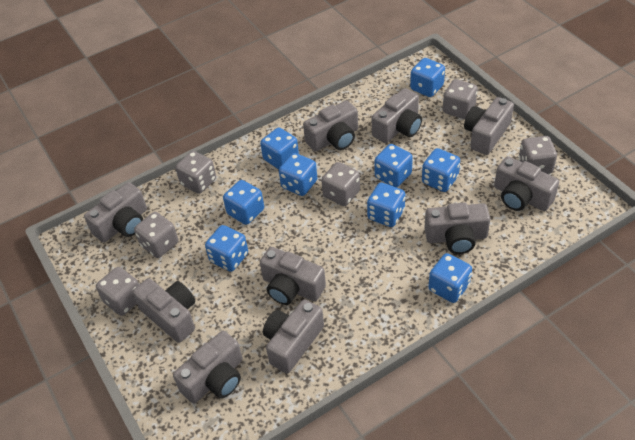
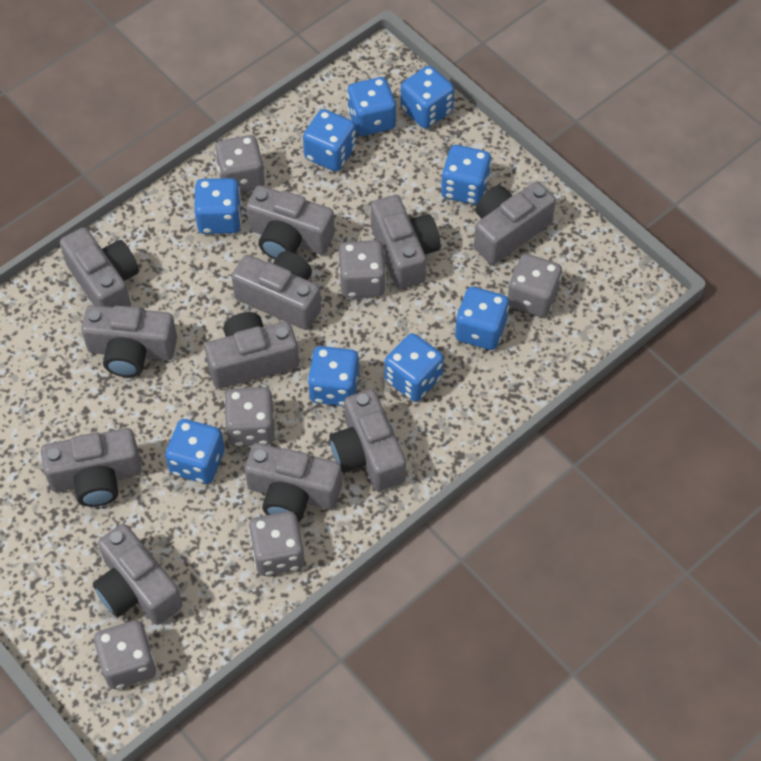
grey camera: 10 -> 11

